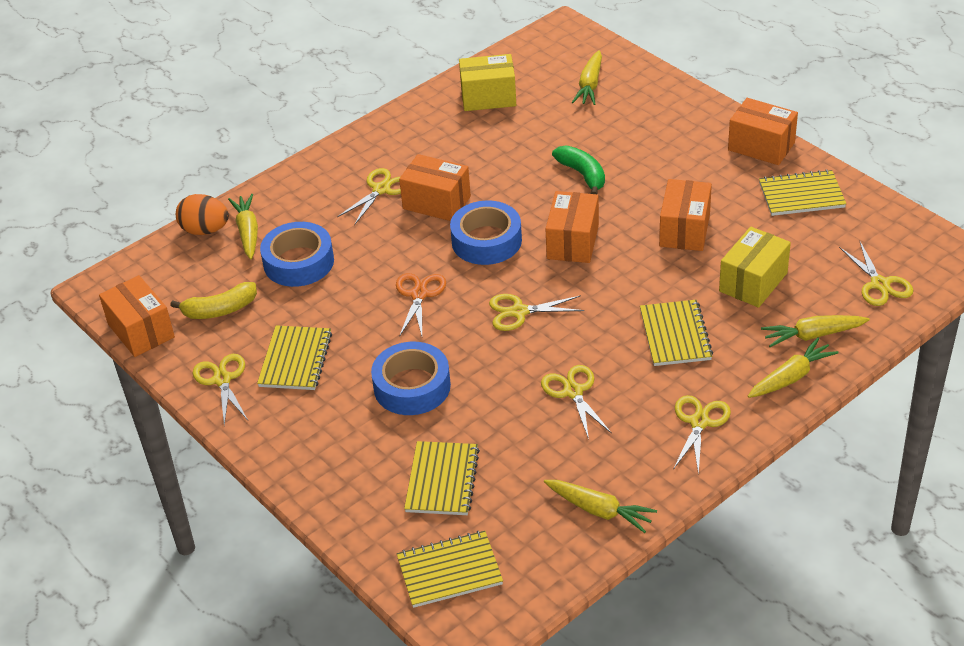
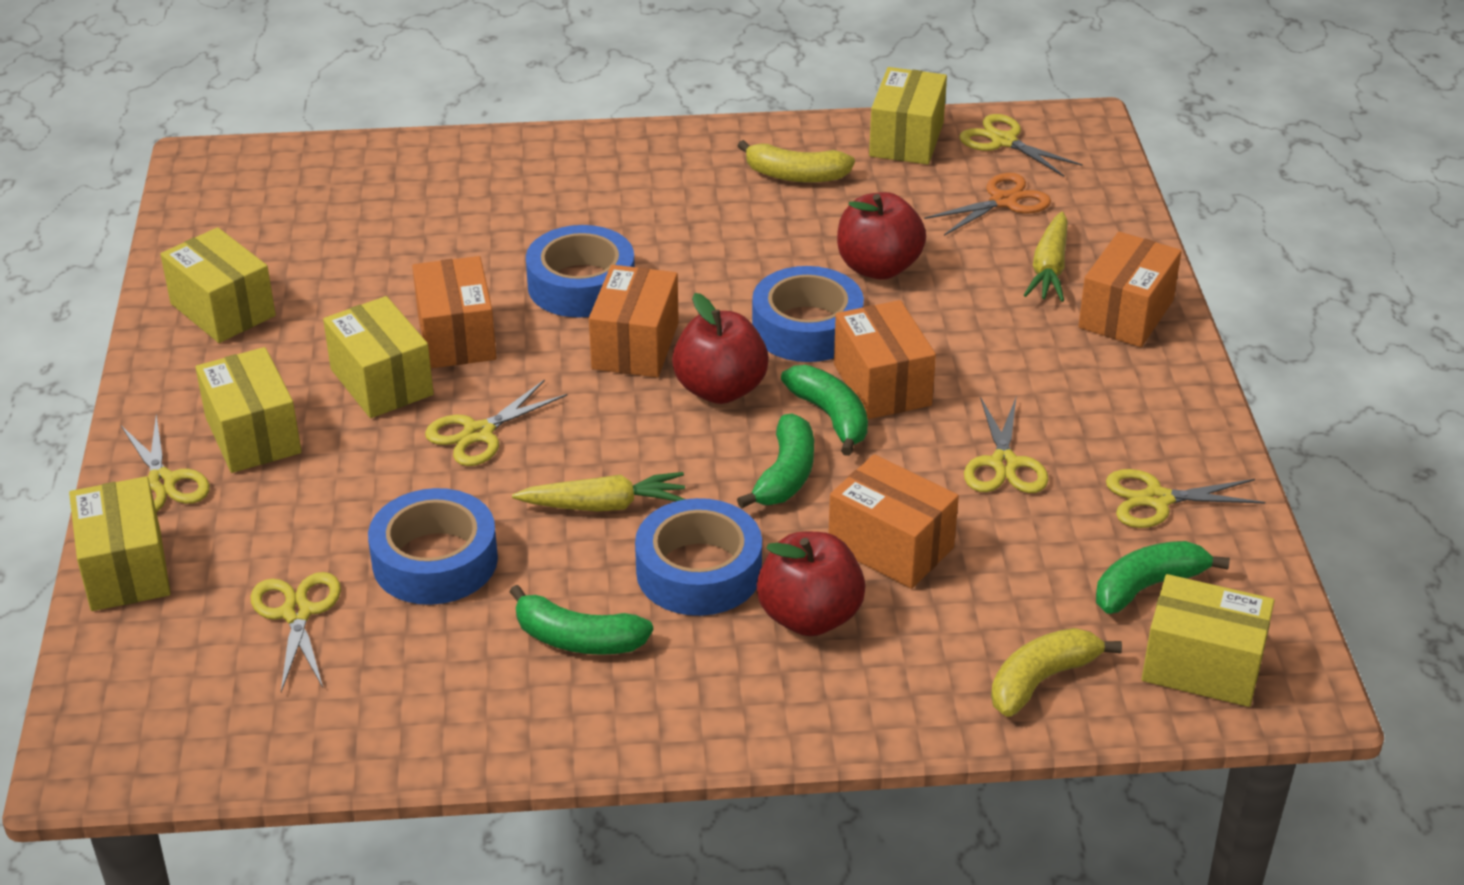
blue tape: 3 -> 4
green banana: 1 -> 4
orange egg: 1 -> 0
red apple: 0 -> 3
yellow banana: 1 -> 2
yellow box: 2 -> 6
yellow carrot: 5 -> 2
yellow notebook: 5 -> 0

